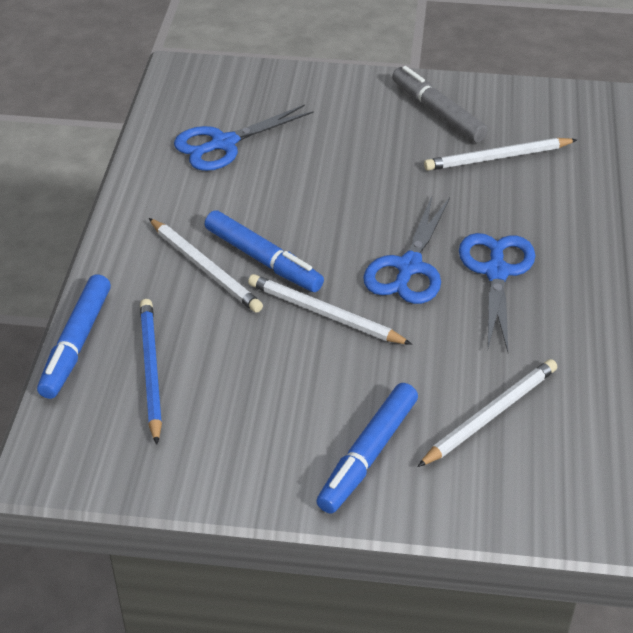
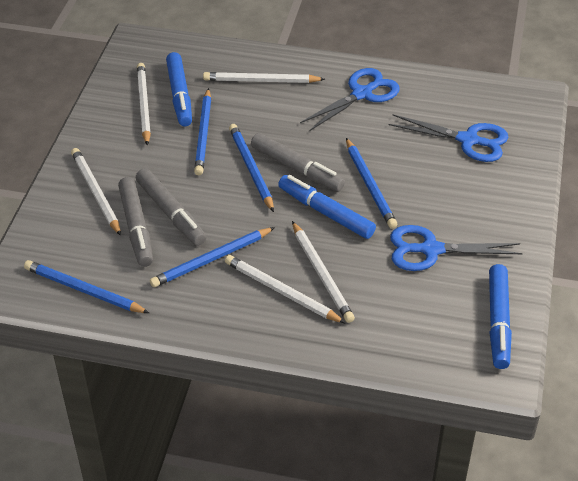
blue pencil: 1 -> 5
grey marker: 1 -> 3
white pencil: 4 -> 5

